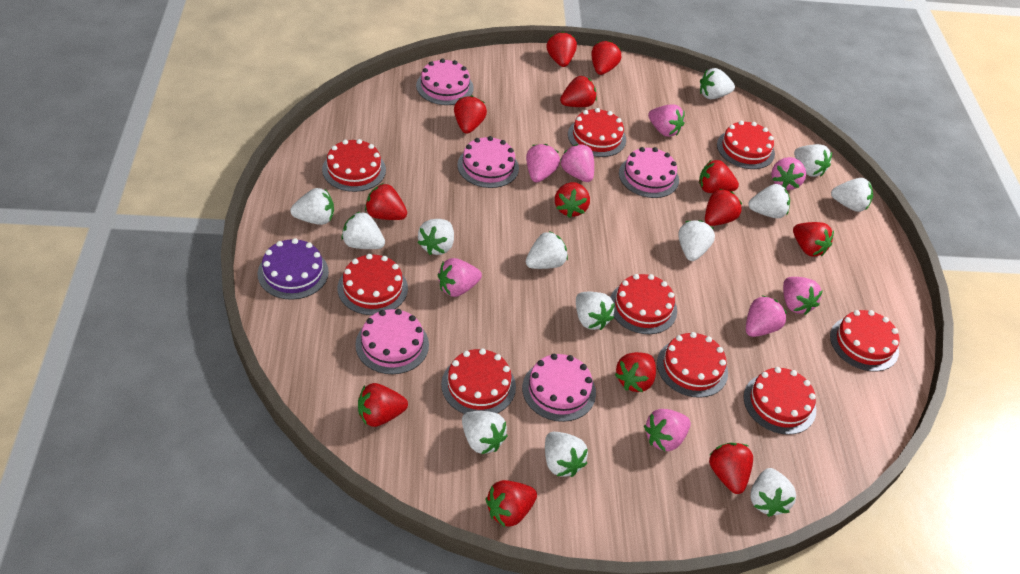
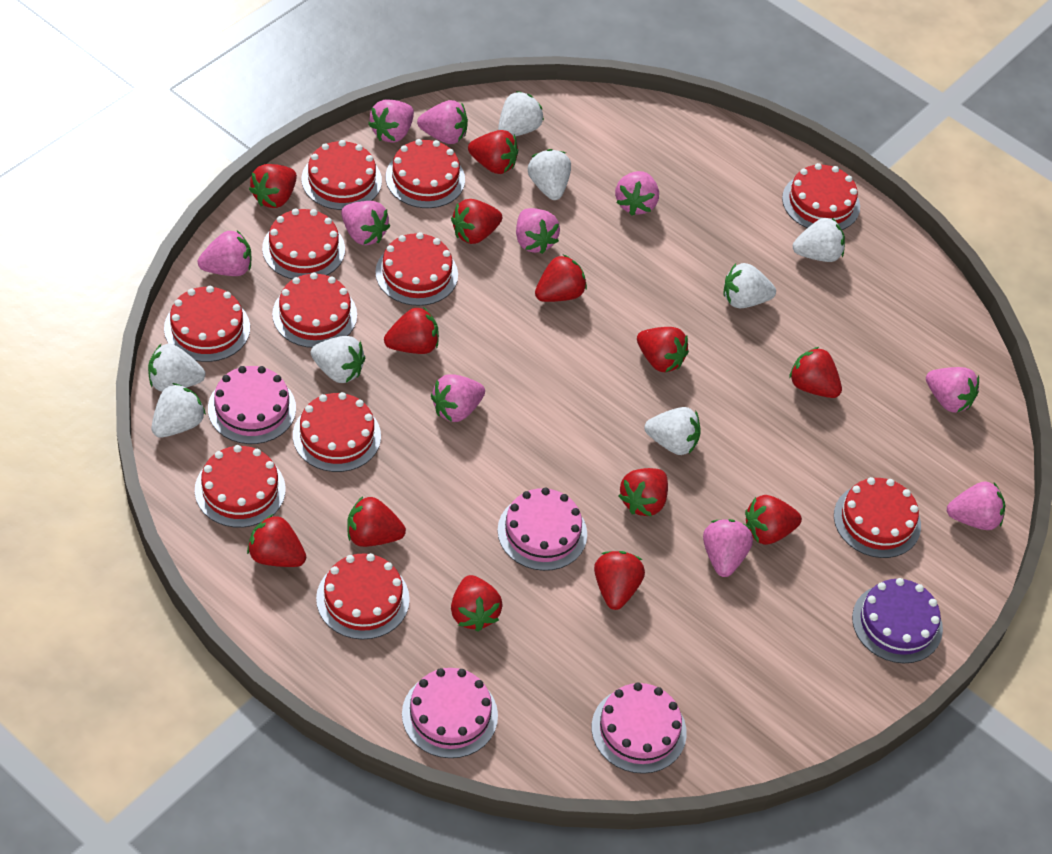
pink cake: 5 -> 4
pink strawberry: 8 -> 10
red cake: 9 -> 11
white strawberry: 13 -> 8

